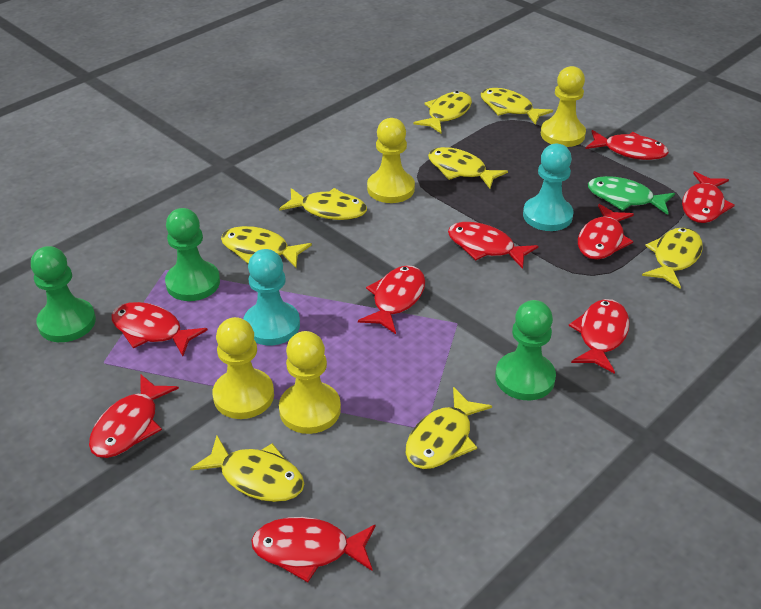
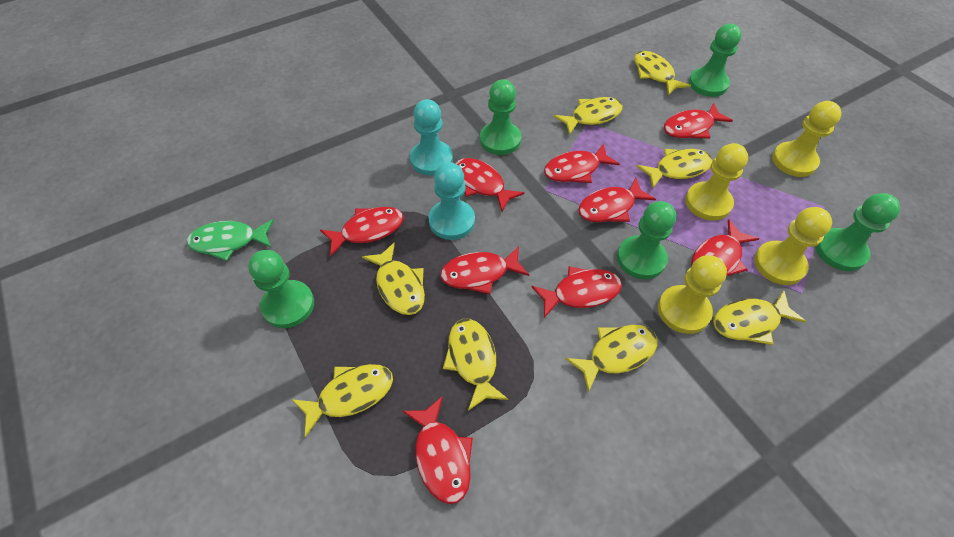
green pawn: 3 -> 5

